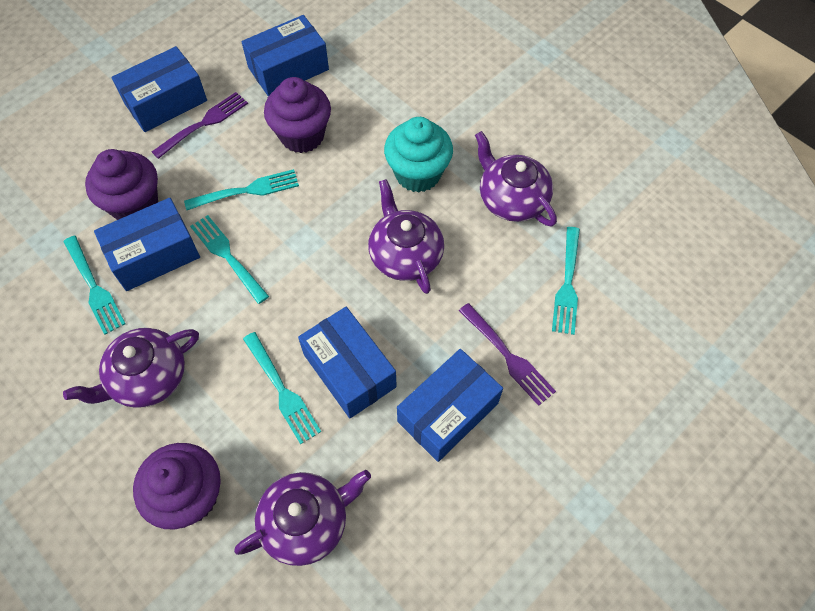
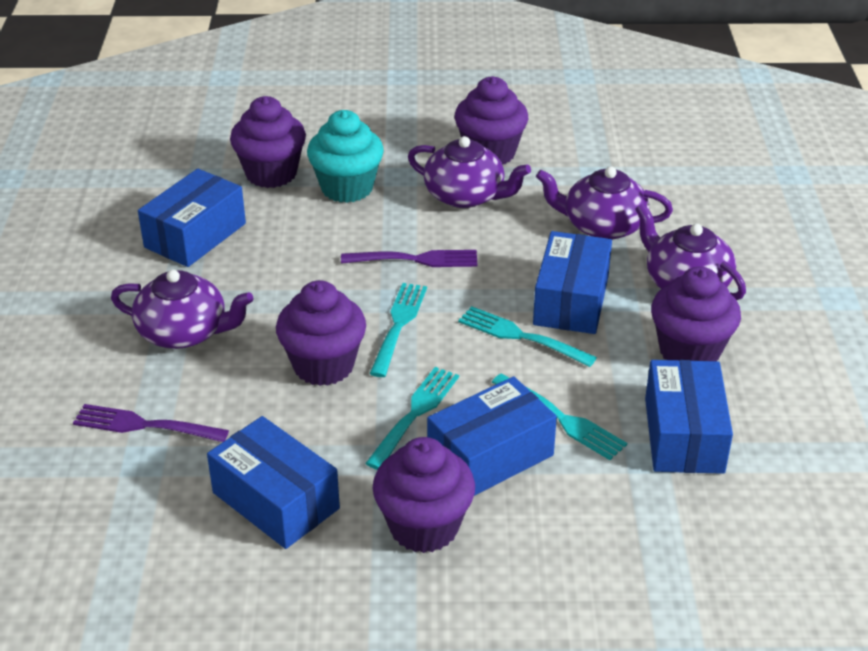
purple cupcake: 3 -> 5
turquoise fork: 5 -> 4

